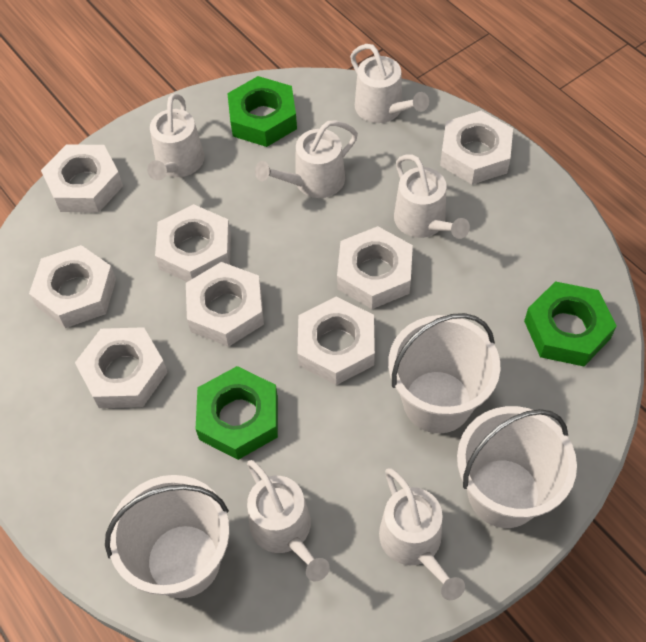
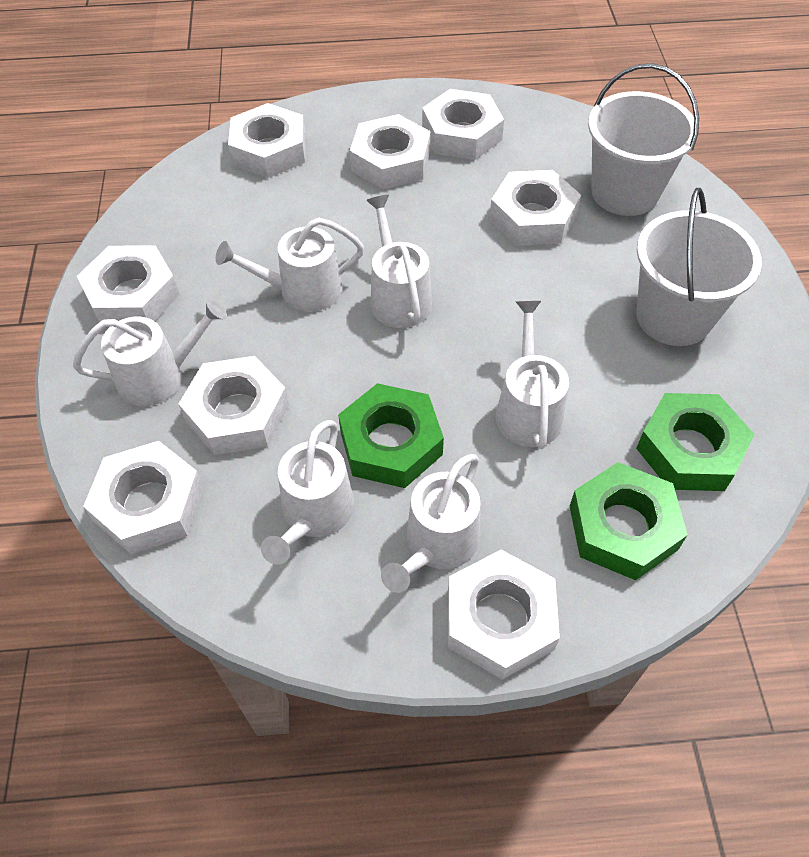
white bucket: 3 -> 2

